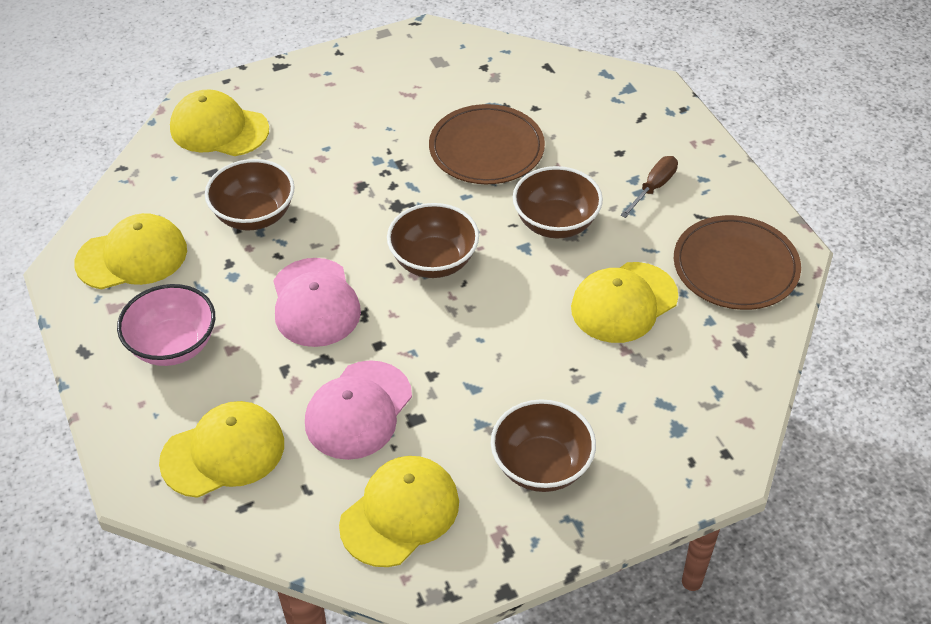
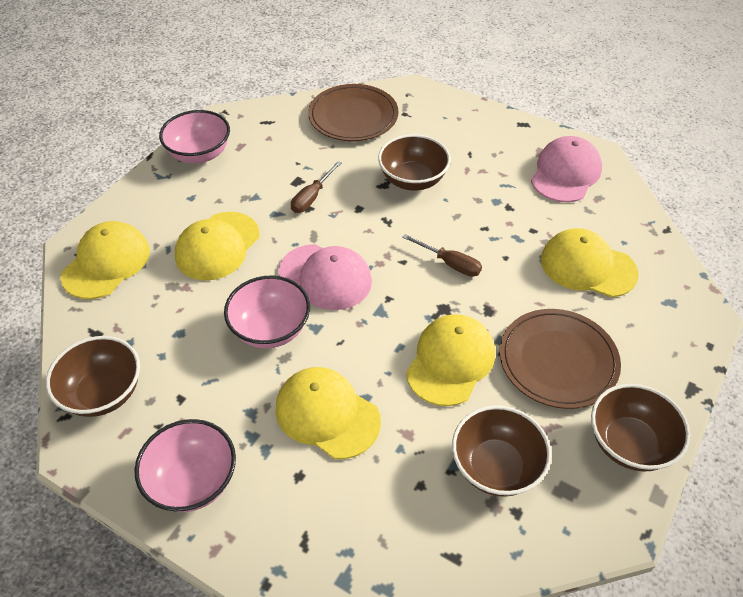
brown screwdriver: 1 -> 2
pink bowl: 1 -> 3

